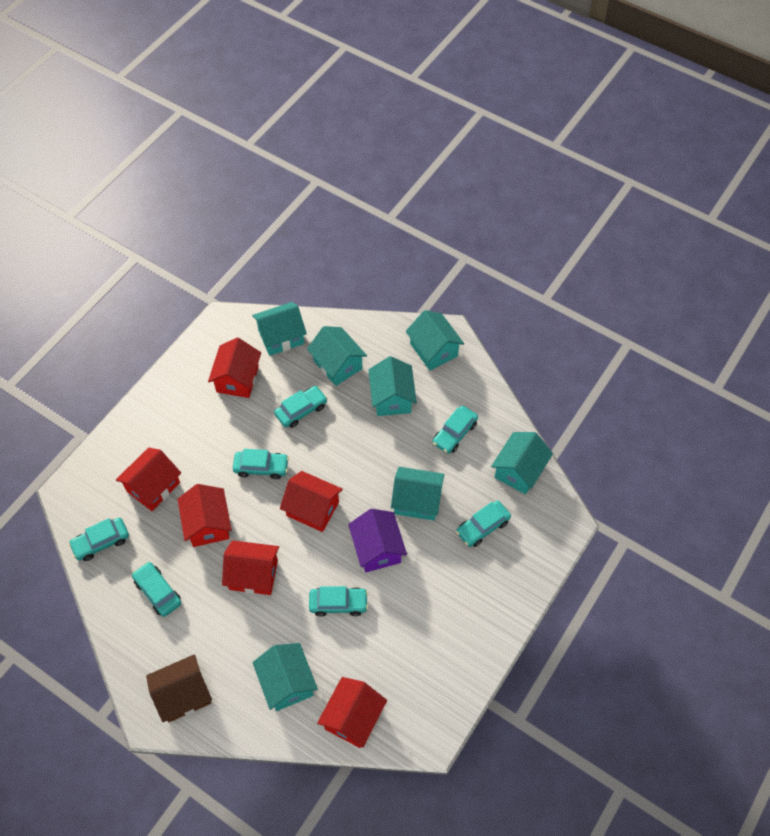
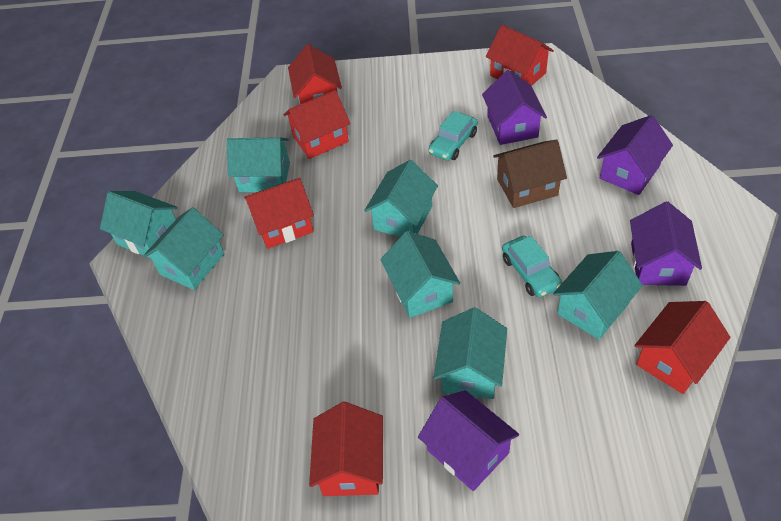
purple house: 1 -> 4
turquoise car: 7 -> 2

